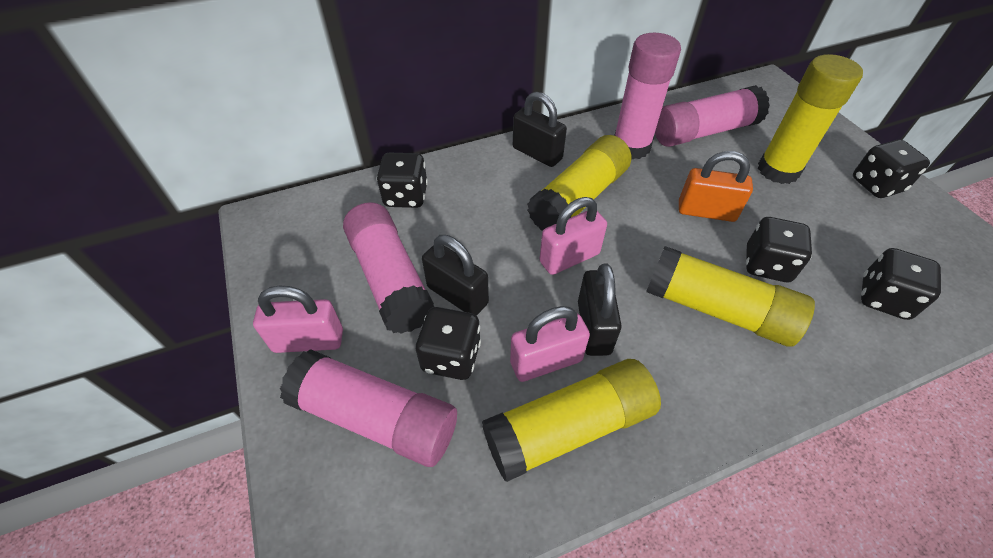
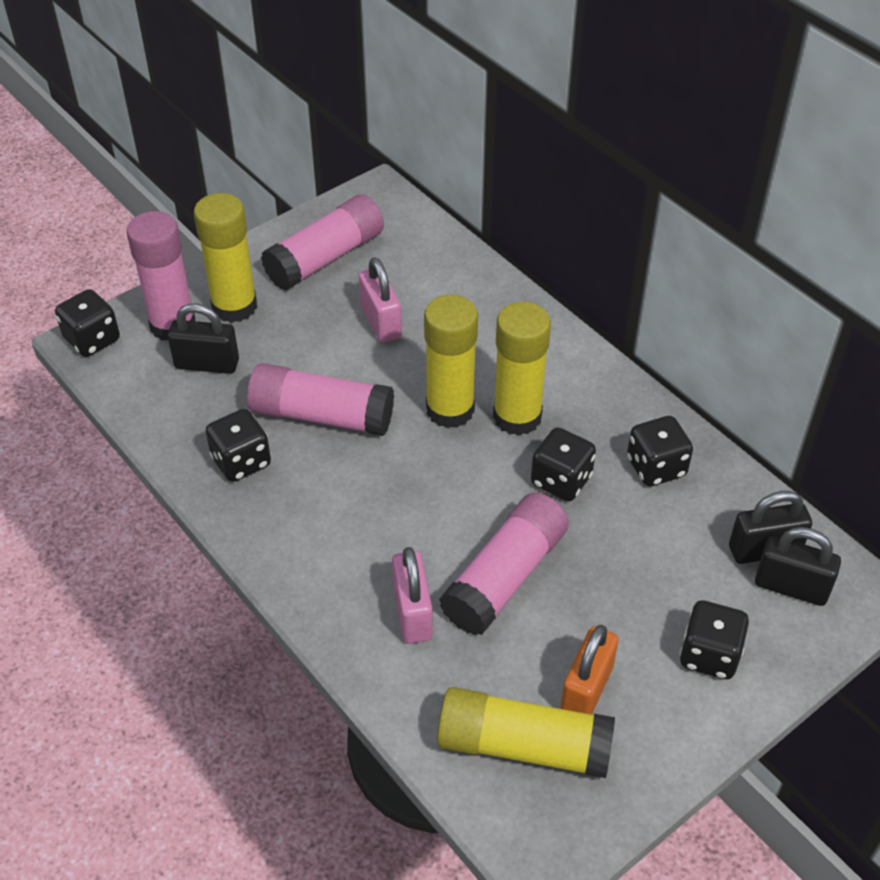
pink padlock: 3 -> 2

